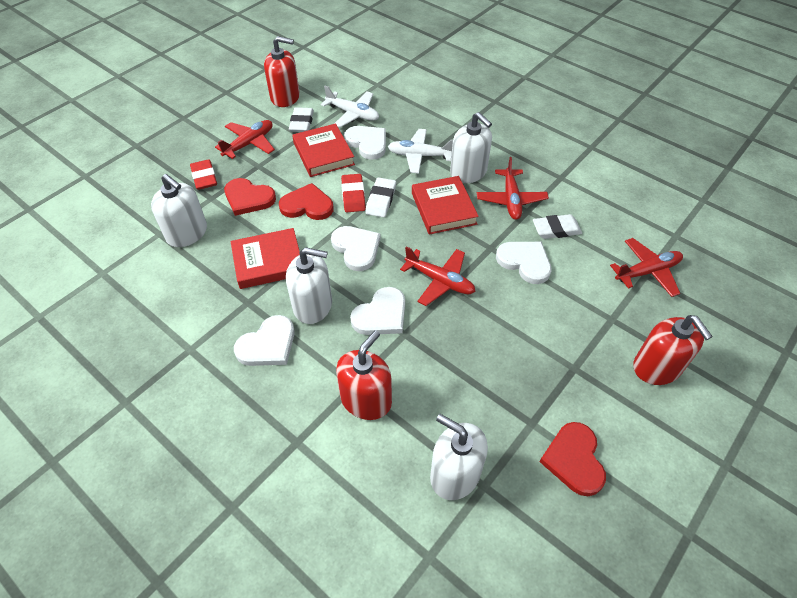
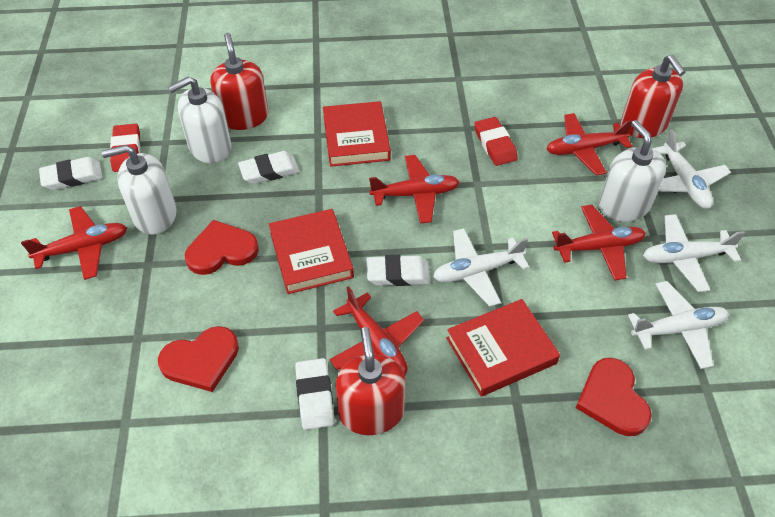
red plane: 4 -> 5
white eraser: 3 -> 4
white heart: 5 -> 0
white plane: 2 -> 4
white soap dispenser: 4 -> 3

